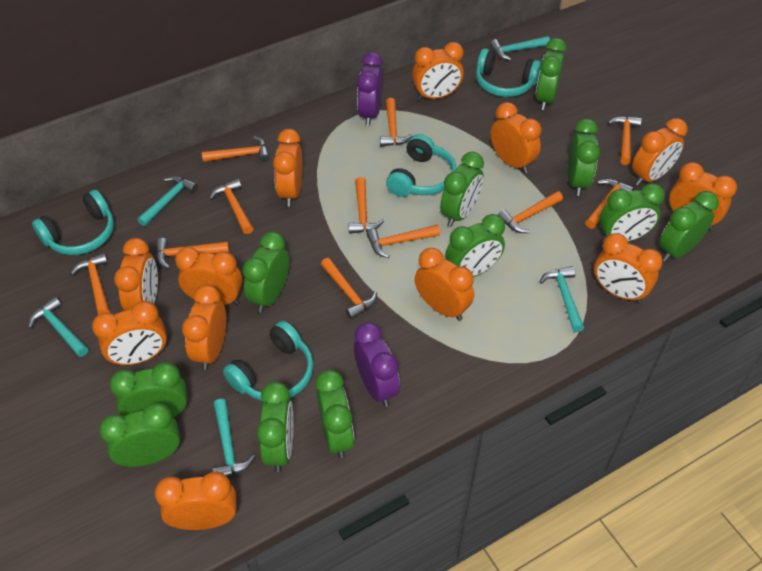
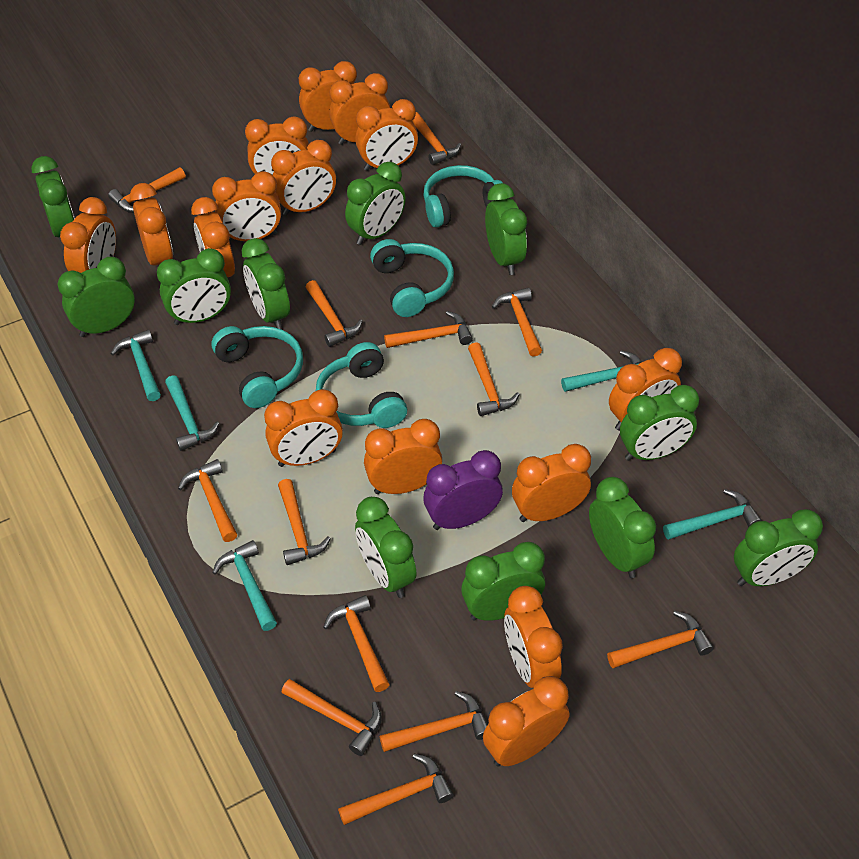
orange clock: 12 -> 15
orange hammer: 11 -> 13
purple clock: 2 -> 1

